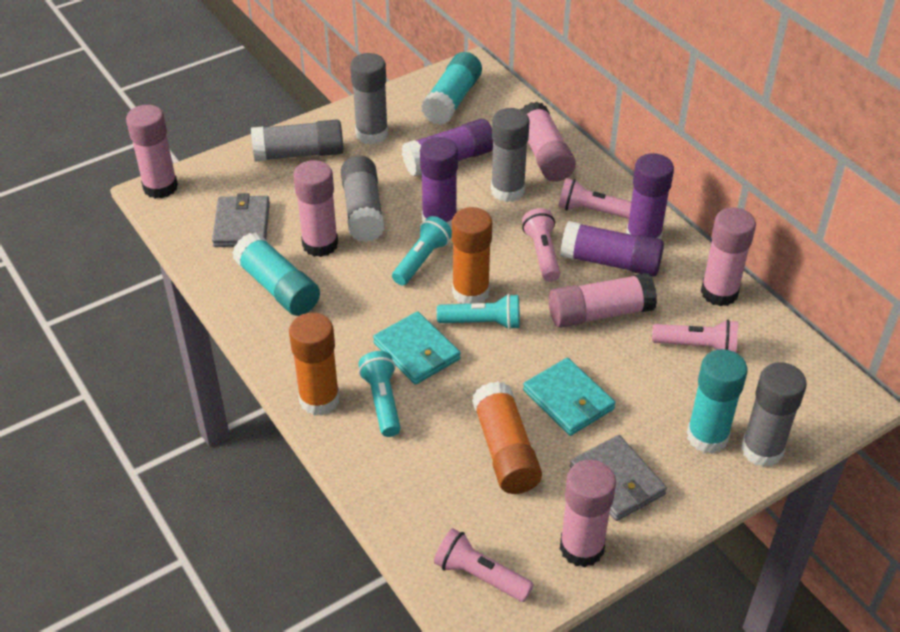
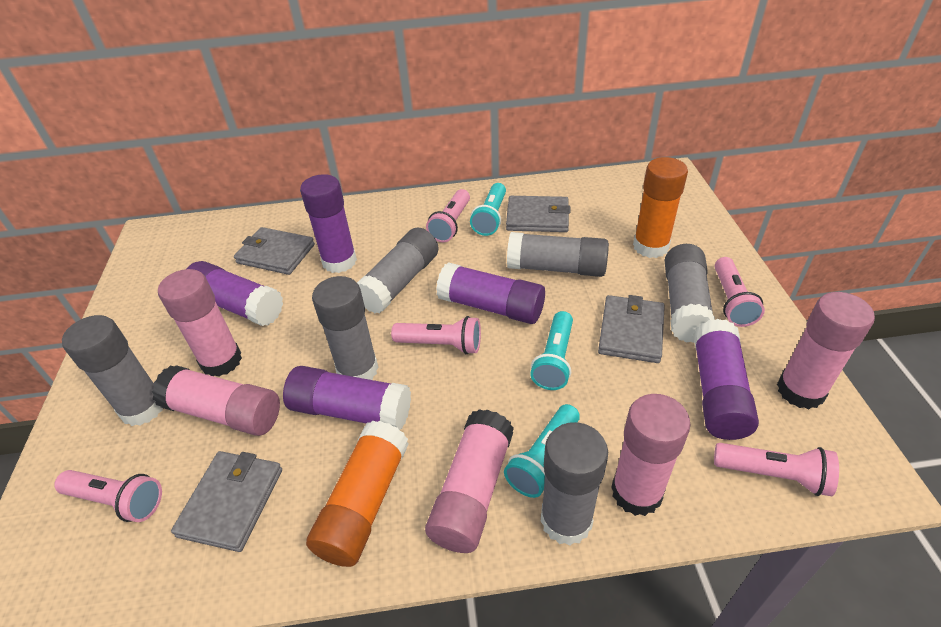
grey glue stick: 5 -> 6
grey wallet: 2 -> 4
orange glue stick: 3 -> 2
pink flashlight: 4 -> 5
pink glue stick: 6 -> 5
purple glue stick: 4 -> 5
turquoise glue stick: 3 -> 0
turquoise wallet: 2 -> 0

